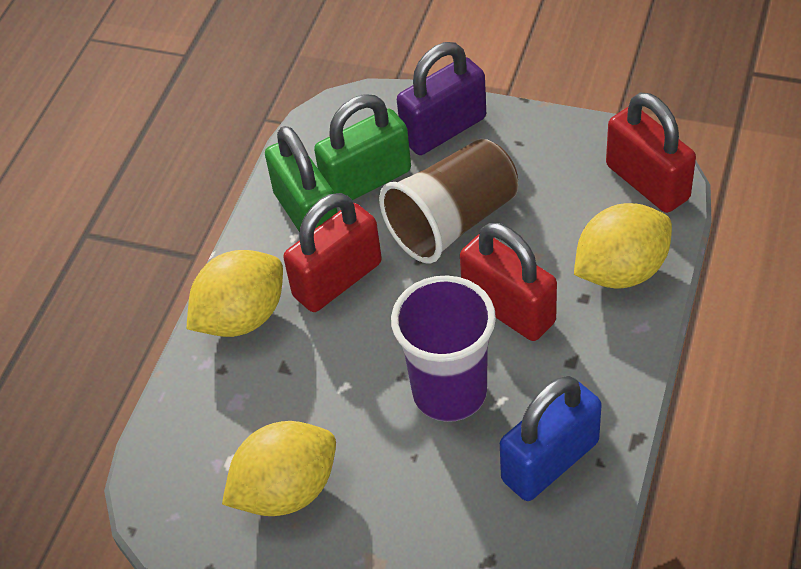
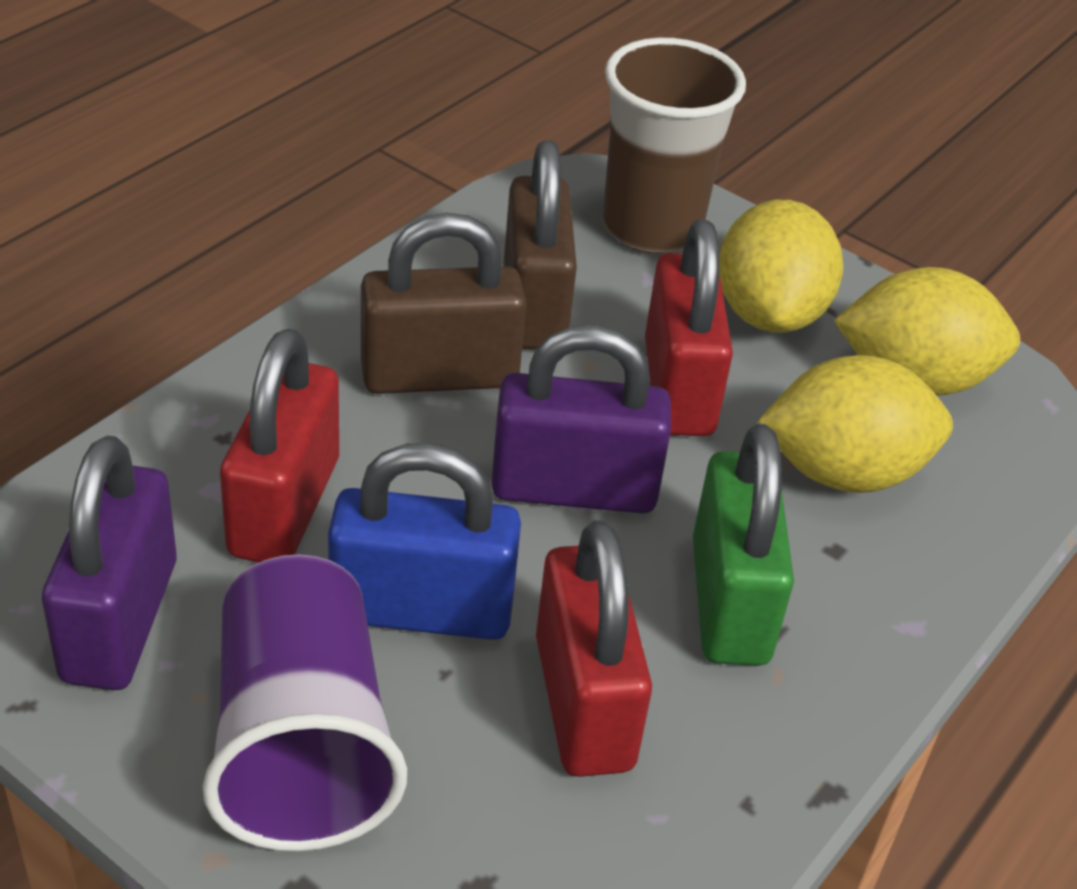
brown padlock: 0 -> 2
green padlock: 2 -> 1
purple padlock: 1 -> 2

